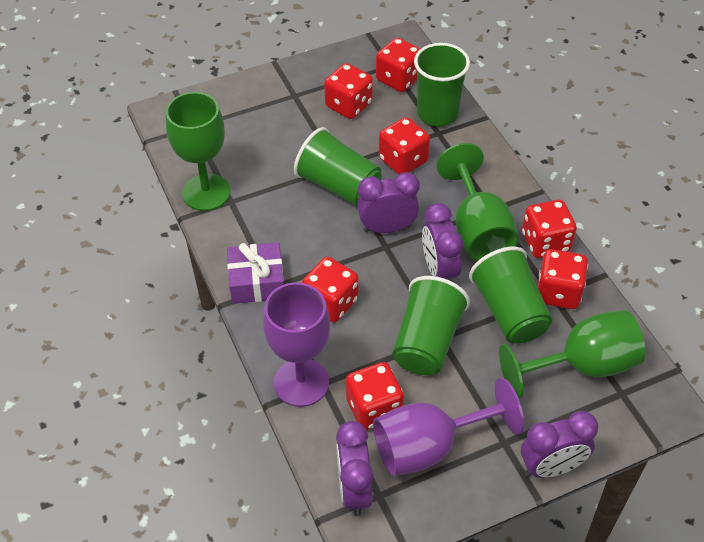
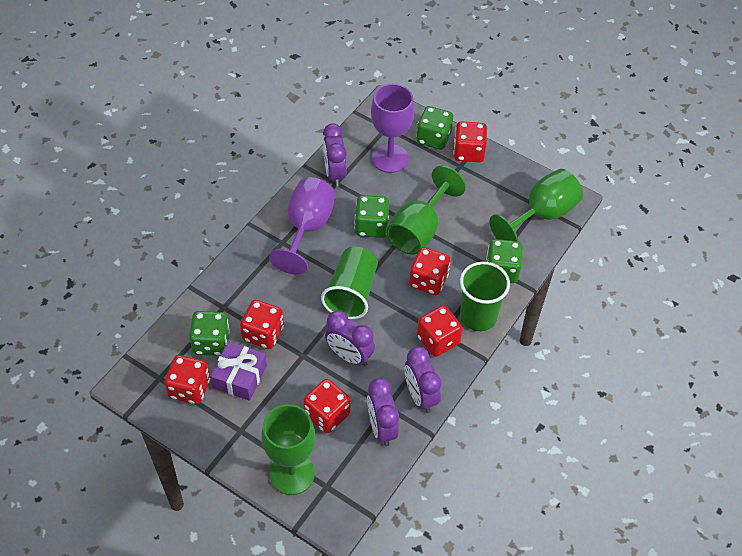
green cup: 4 -> 2
green dice: 0 -> 4
red dice: 7 -> 6

